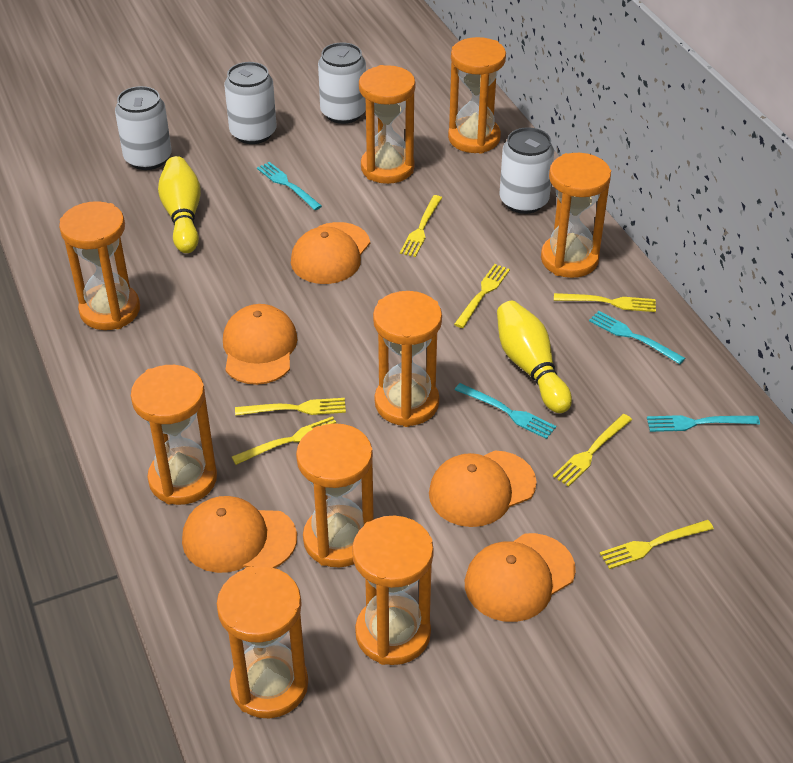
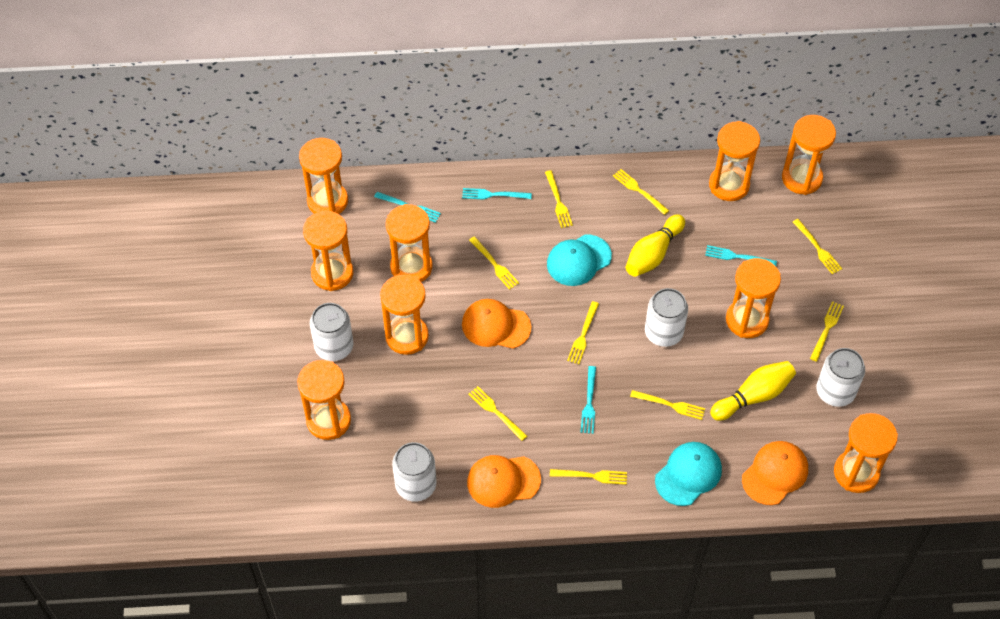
orange cap: 5 -> 3
turquoise cap: 0 -> 2
yellow fork: 7 -> 9

